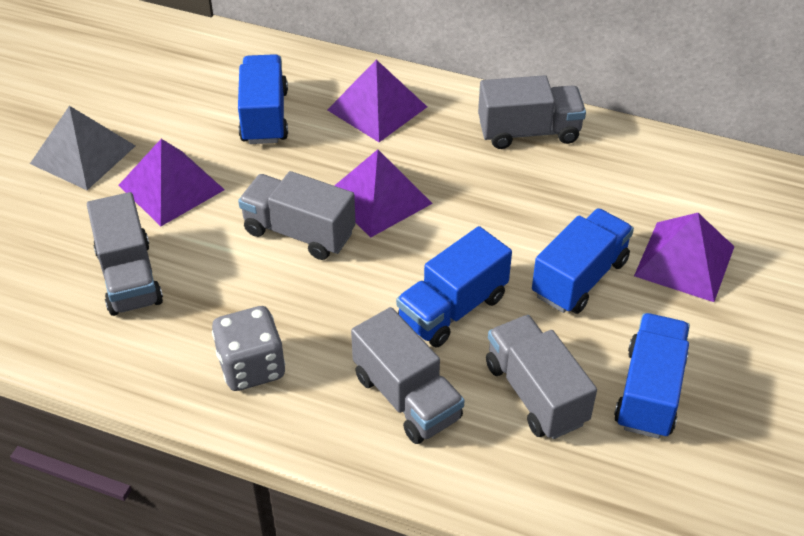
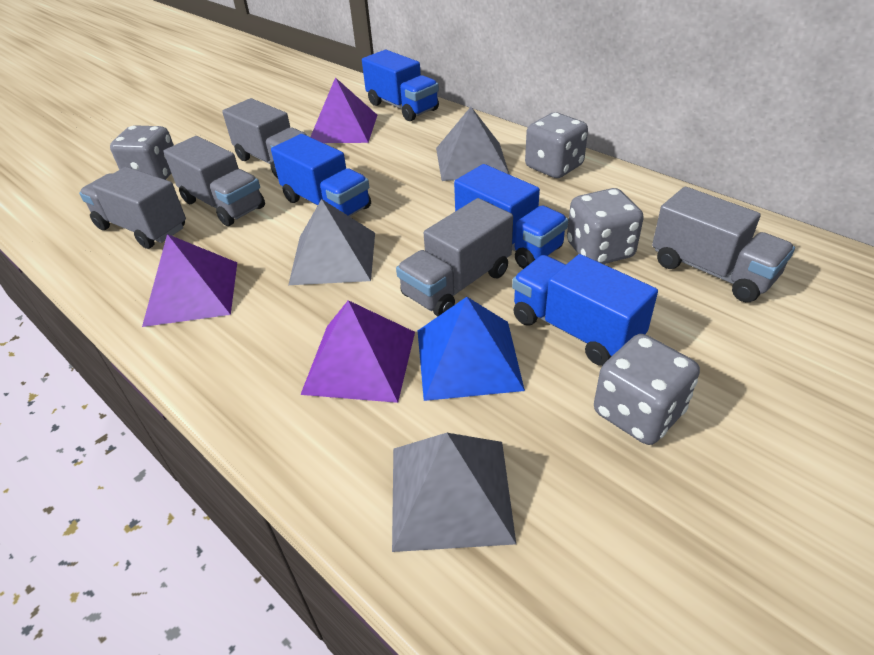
blue pyramid: 0 -> 1
grey dice: 1 -> 4
grey pyramid: 1 -> 3
purple pyramid: 4 -> 3

